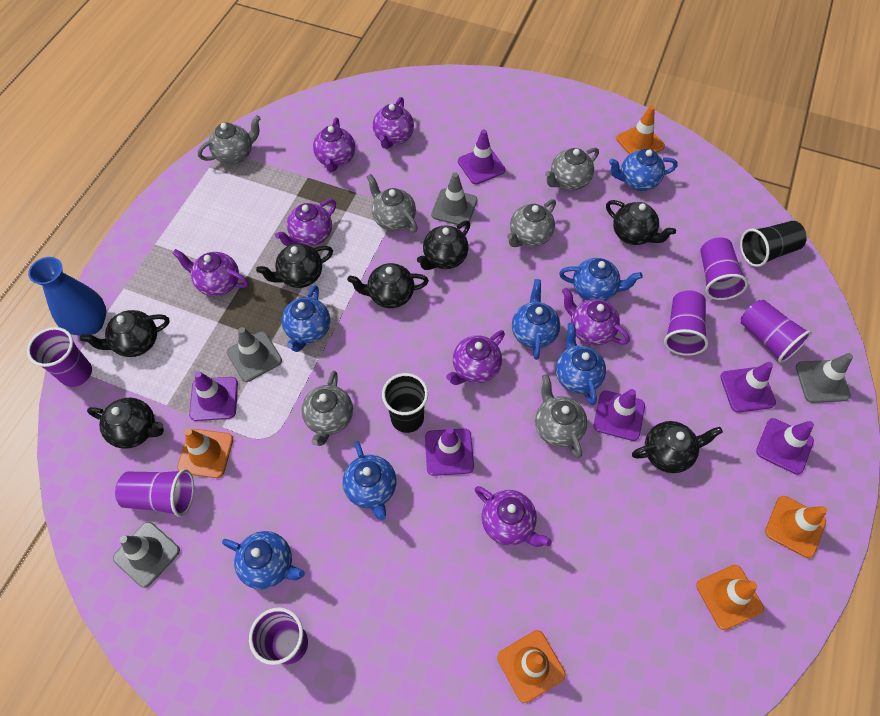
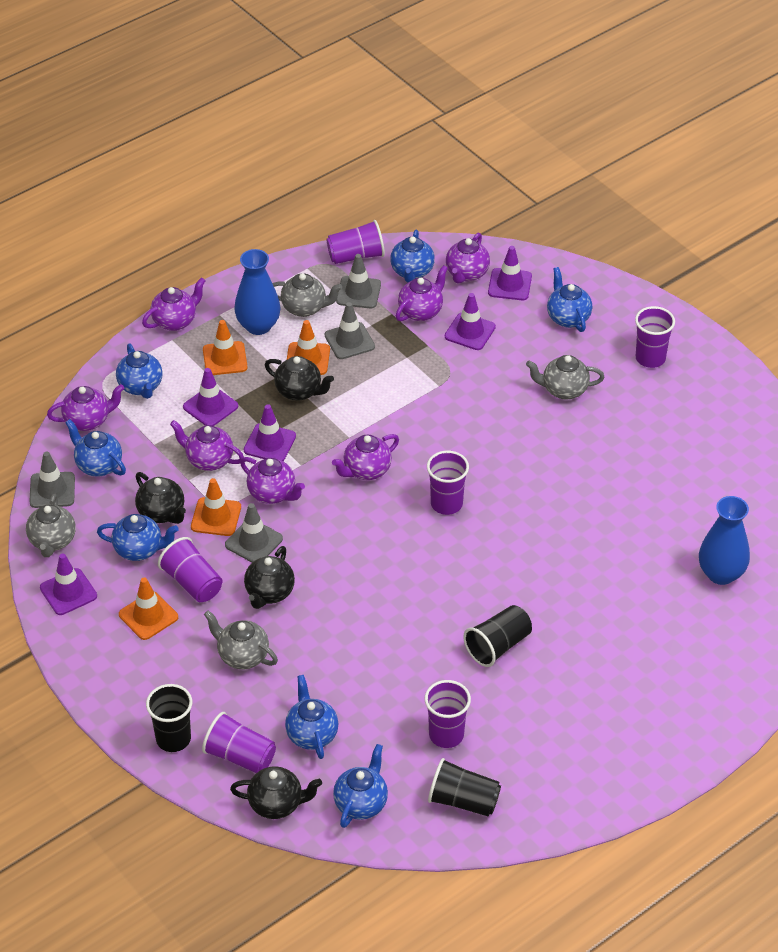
black cup: 2 -> 3
black teapot: 7 -> 4
blue vase: 1 -> 2
grey teapot: 6 -> 4
orange traffic cone: 5 -> 4
purple traffic cone: 6 -> 5

